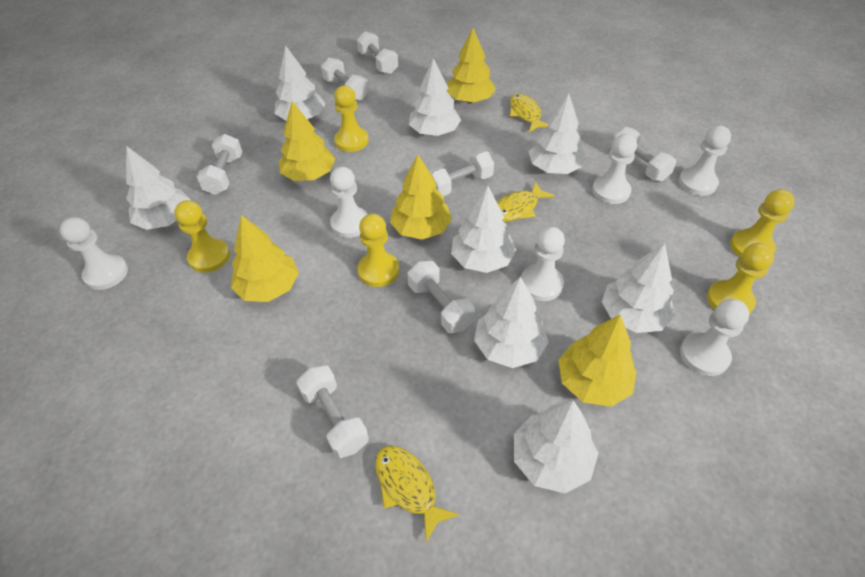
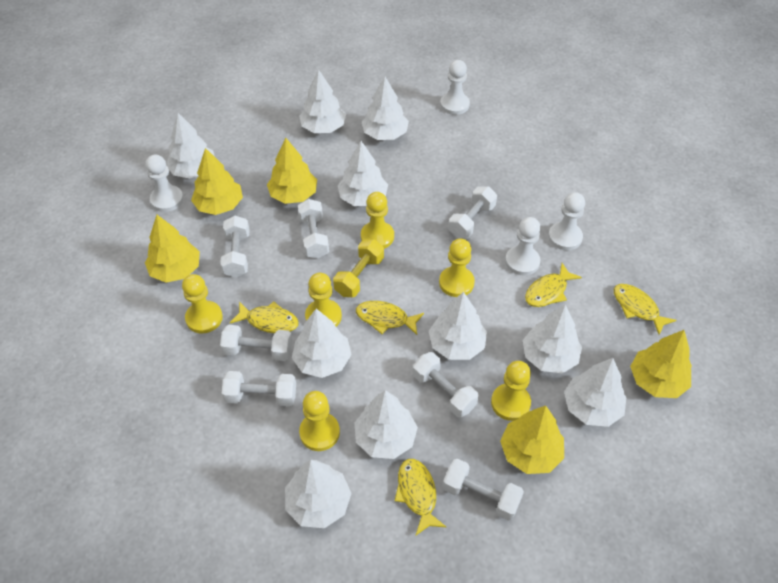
white pawn: 6 -> 4
white tree: 8 -> 10
yellow dumbbell: 0 -> 1
yellow fish: 3 -> 5
yellow pawn: 5 -> 6

